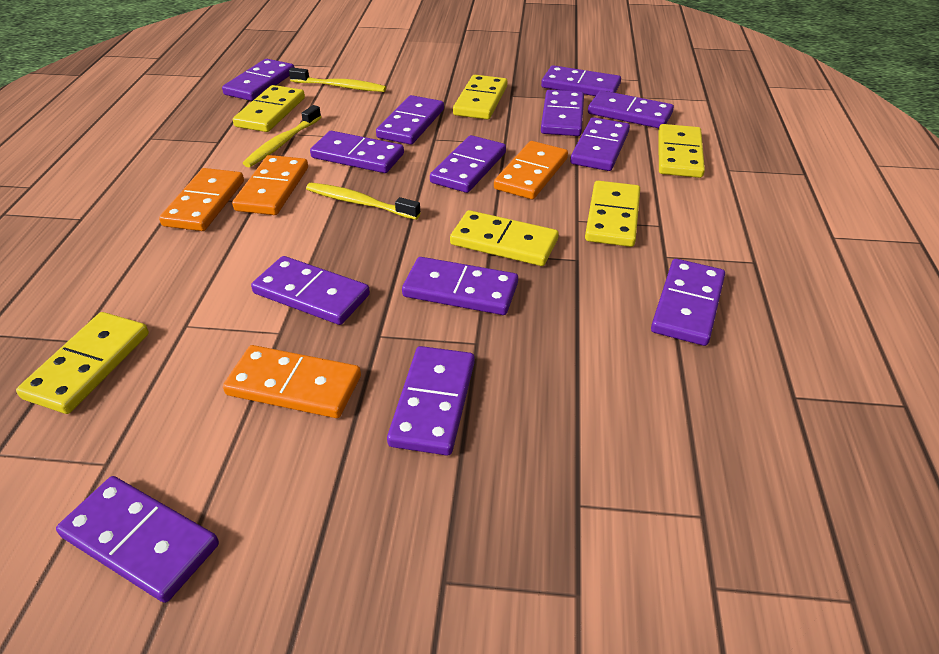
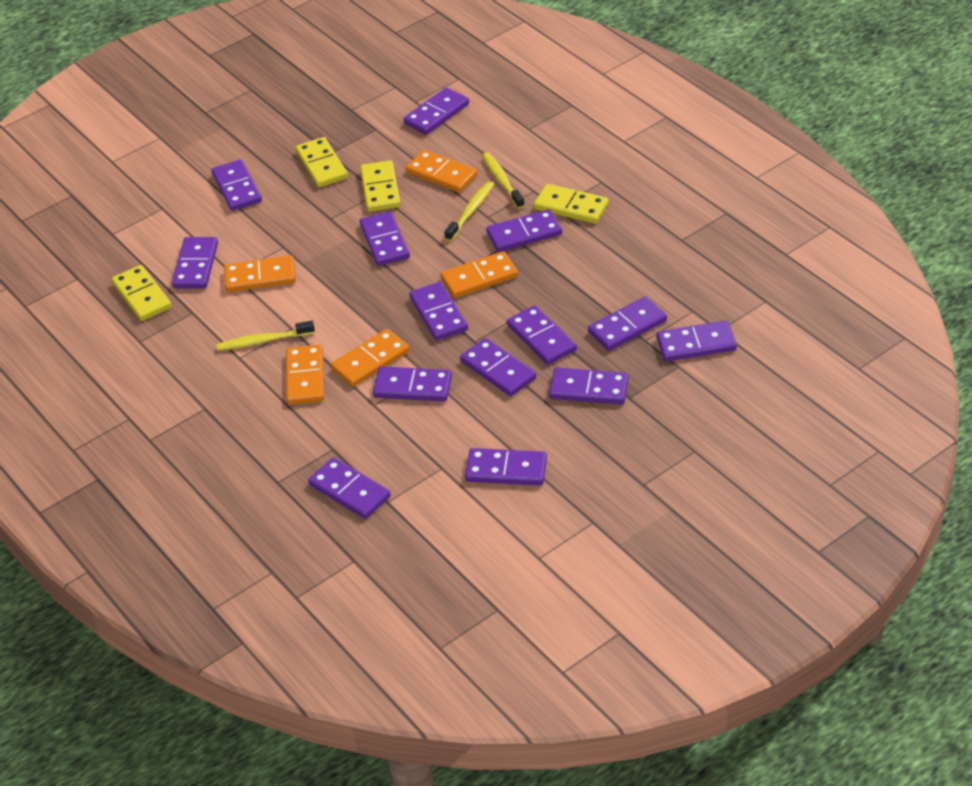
orange domino: 4 -> 5
purple domino: 13 -> 14
yellow domino: 6 -> 4

